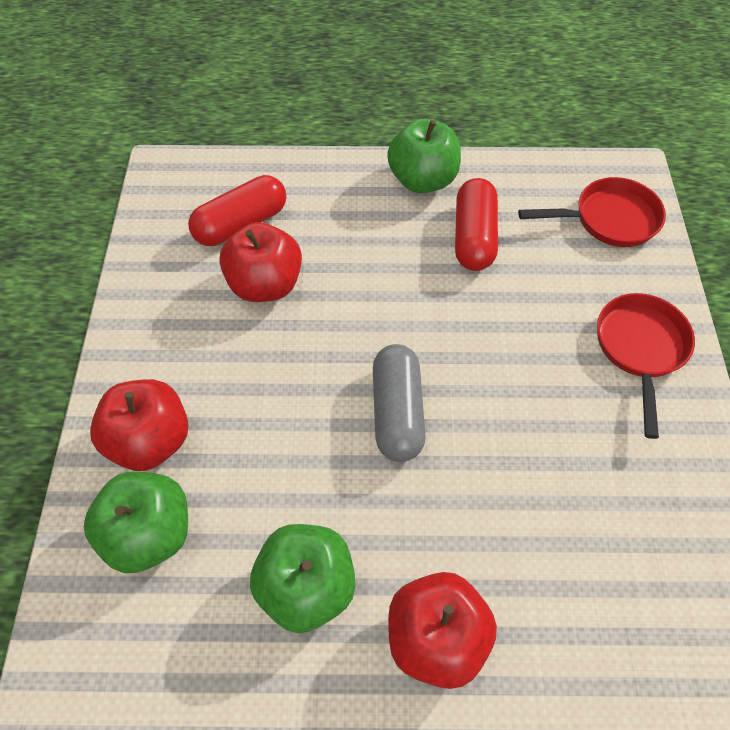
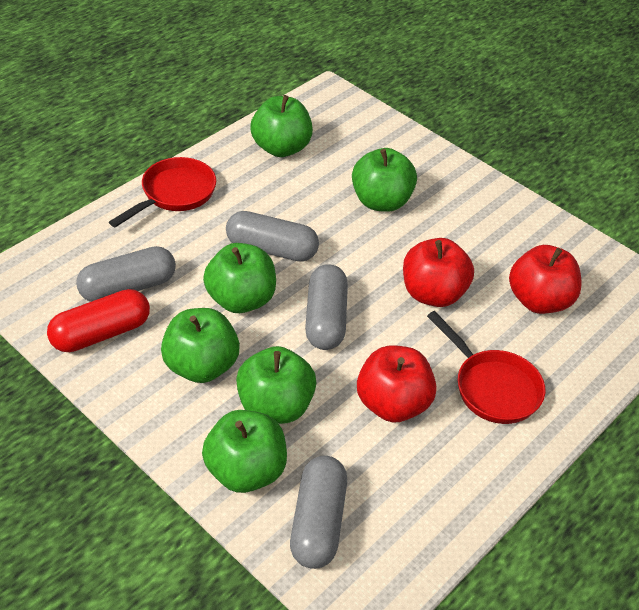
green apple: 3 -> 6
grey capsule: 1 -> 4
red capsule: 2 -> 1

